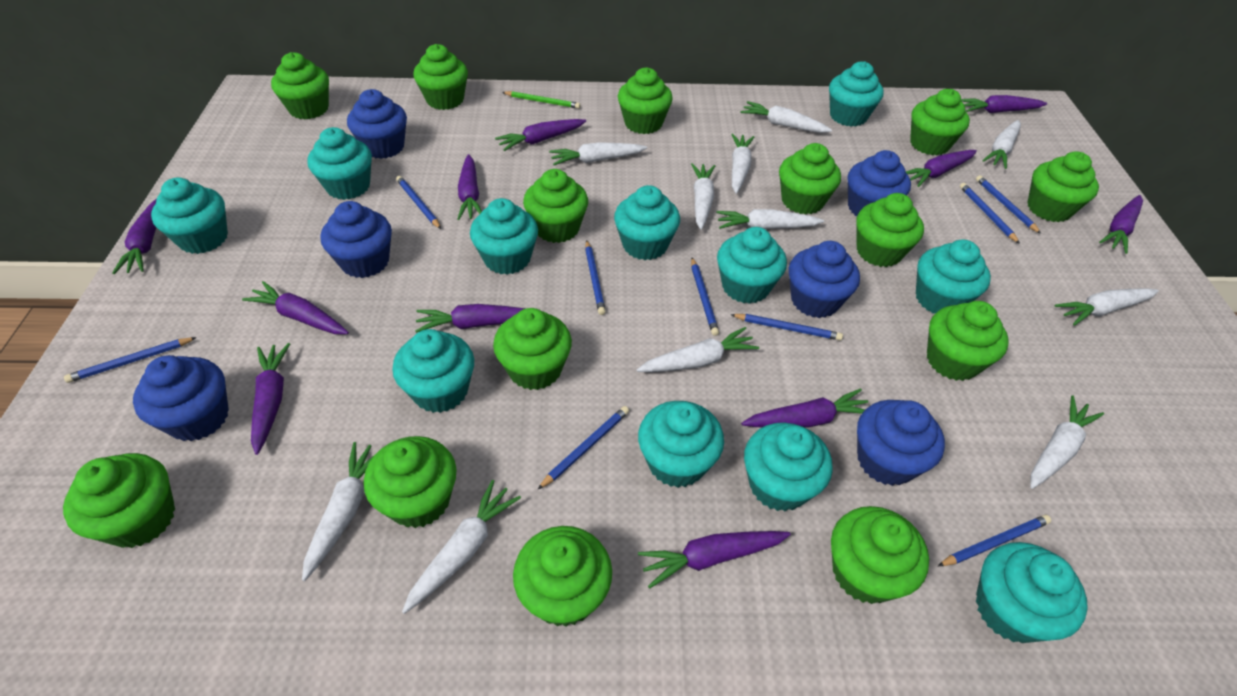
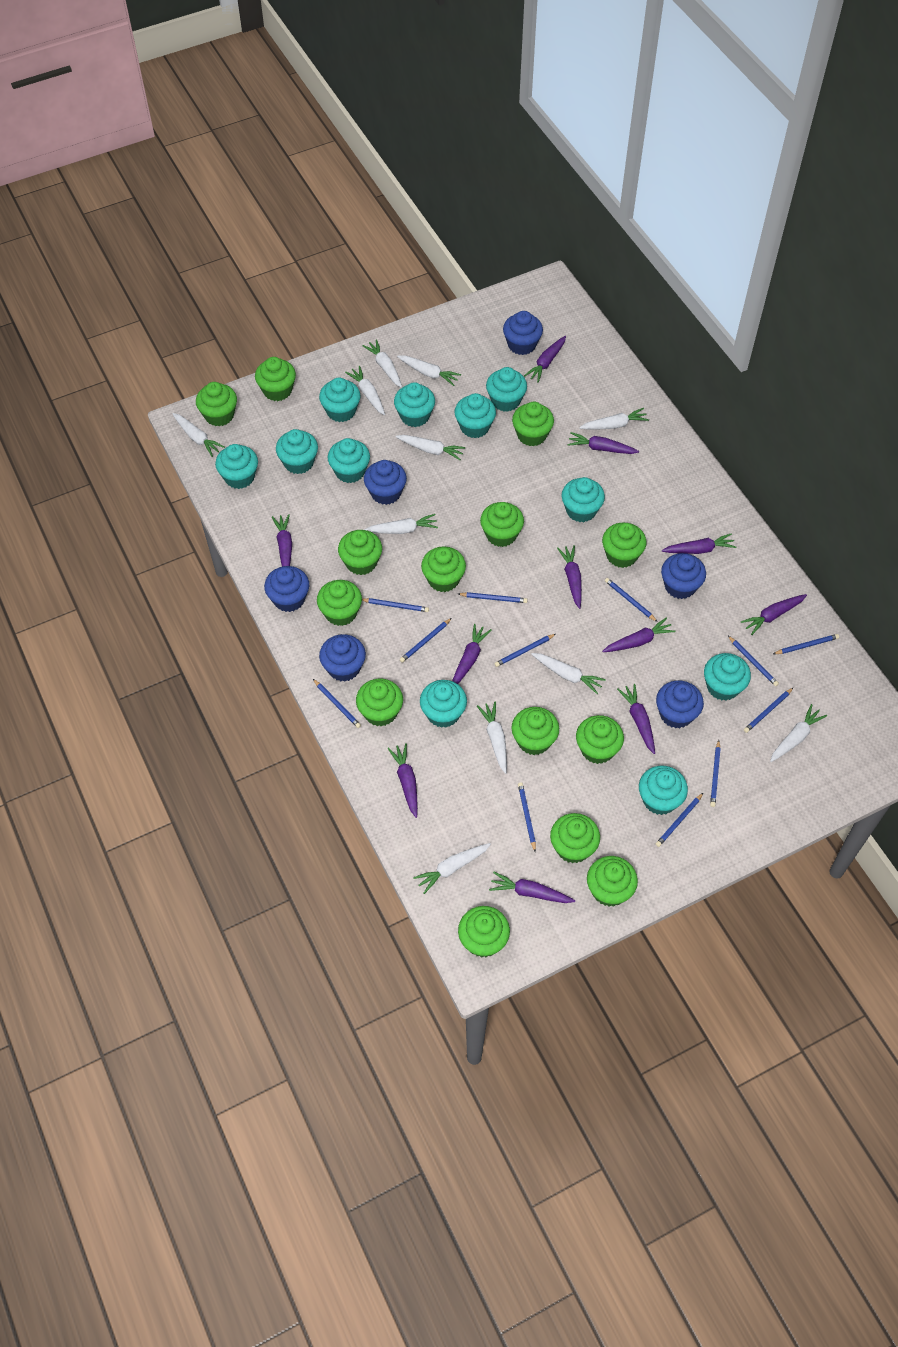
blue pencil: 9 -> 12
green pencil: 1 -> 0

